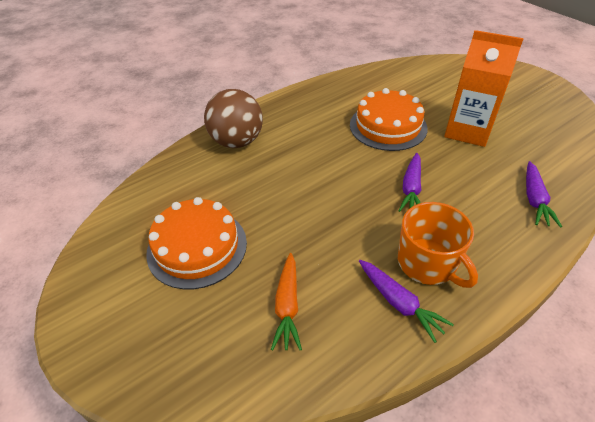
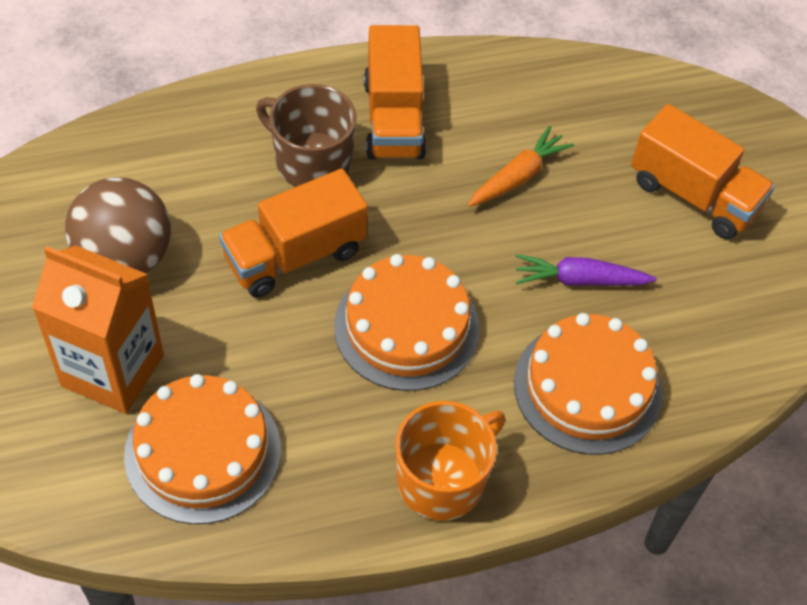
brown mug: 0 -> 1
orange cake: 2 -> 3
orange truck: 0 -> 3
purple carrot: 3 -> 1

